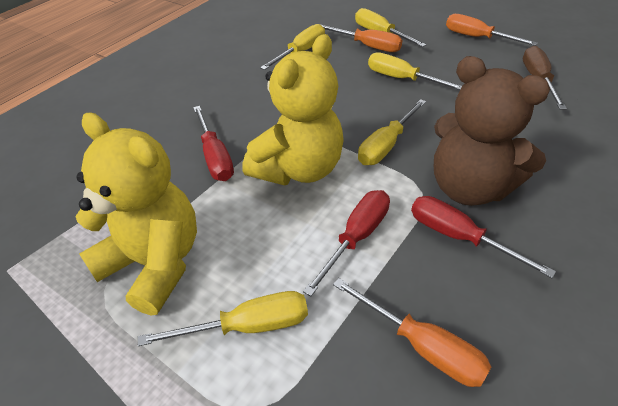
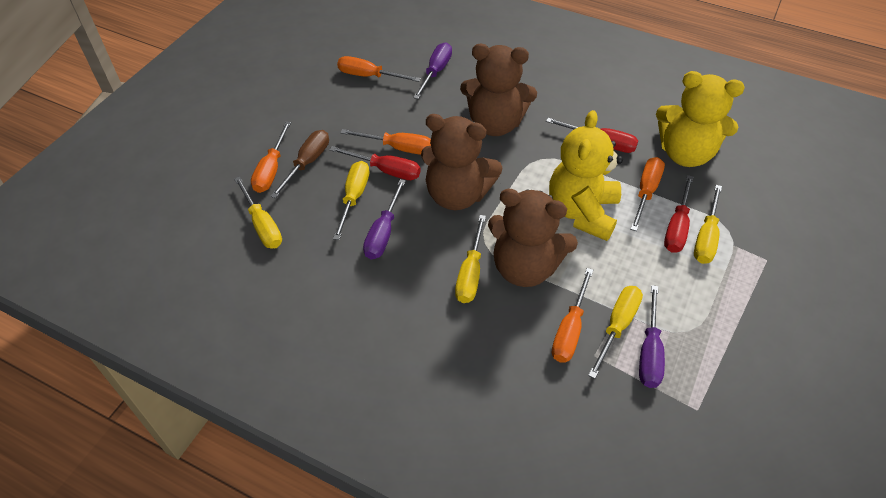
brown teddy bear: 1 -> 3
orange screwdriver: 3 -> 5
purple screwdriver: 0 -> 3

